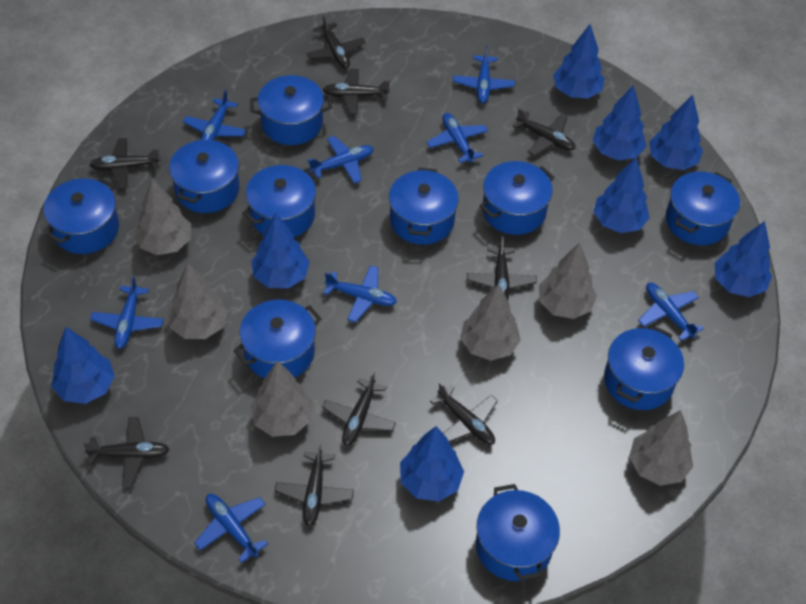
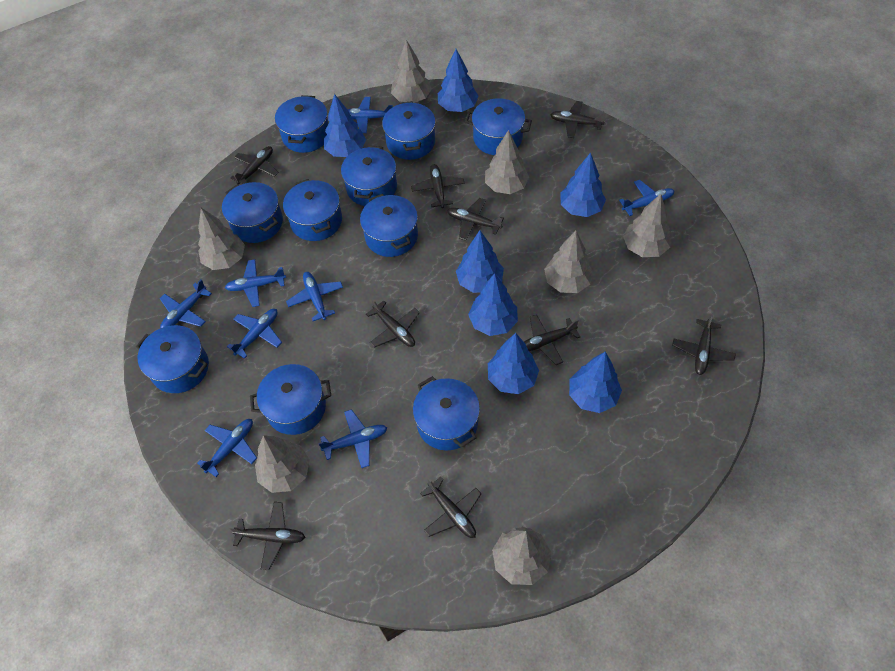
blue tree: 8 -> 7
grey tree: 6 -> 7

